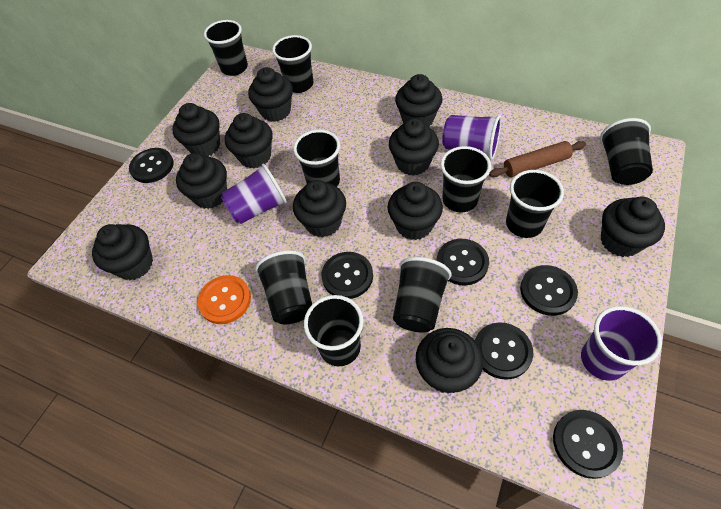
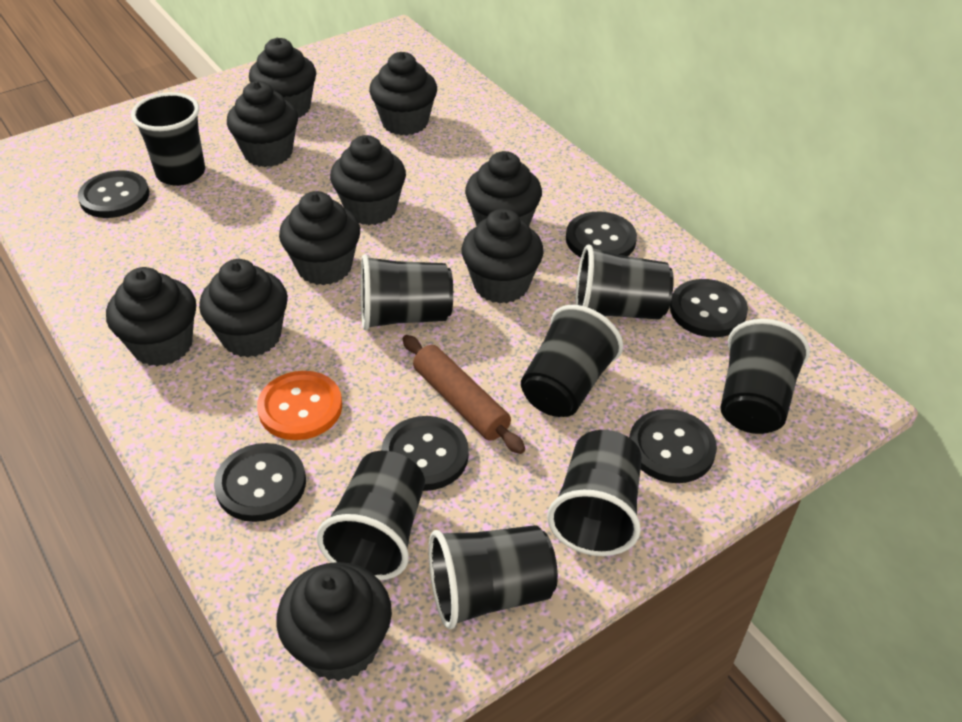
black cup: 9 -> 8
black cupcake: 11 -> 10
purple cup: 3 -> 0

